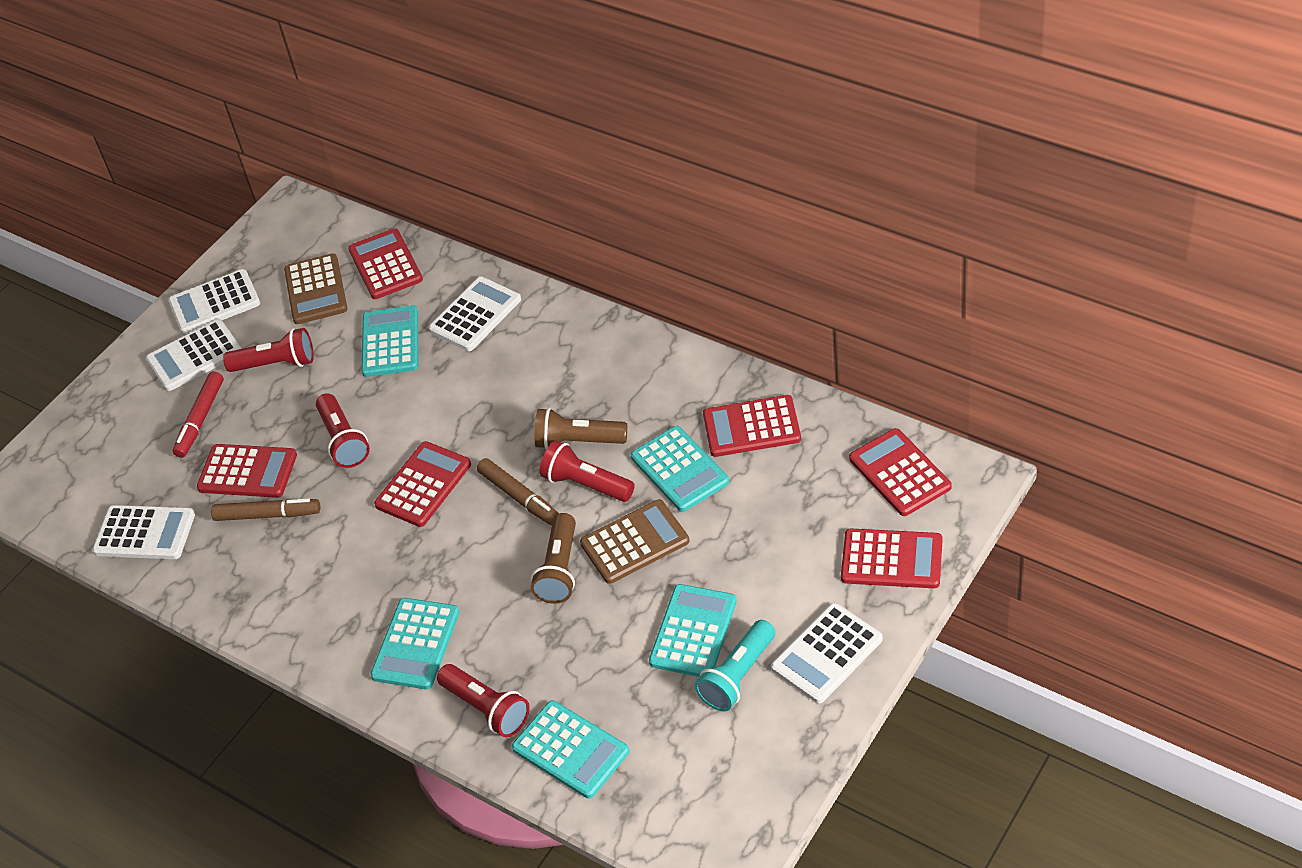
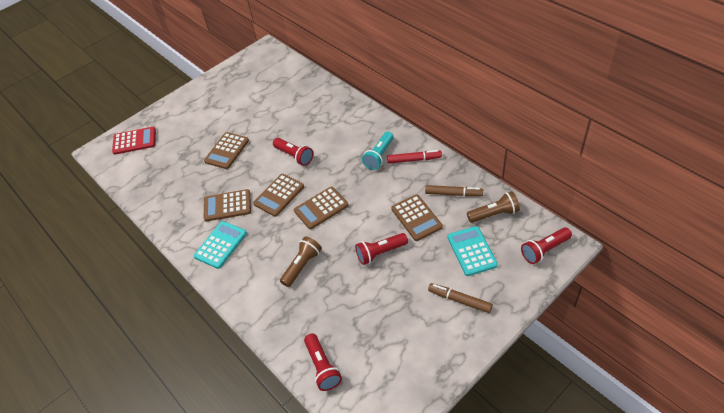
brown calculator: 2 -> 5
red calculator: 6 -> 1
turquoise calculator: 5 -> 2
white calculator: 5 -> 0

